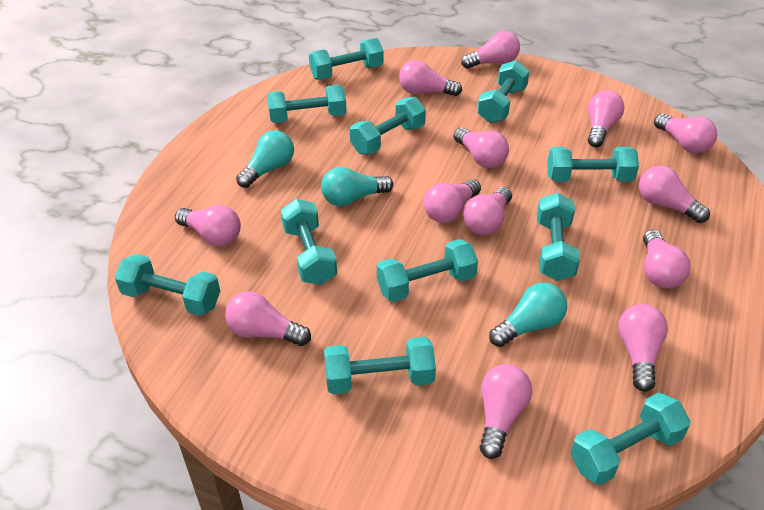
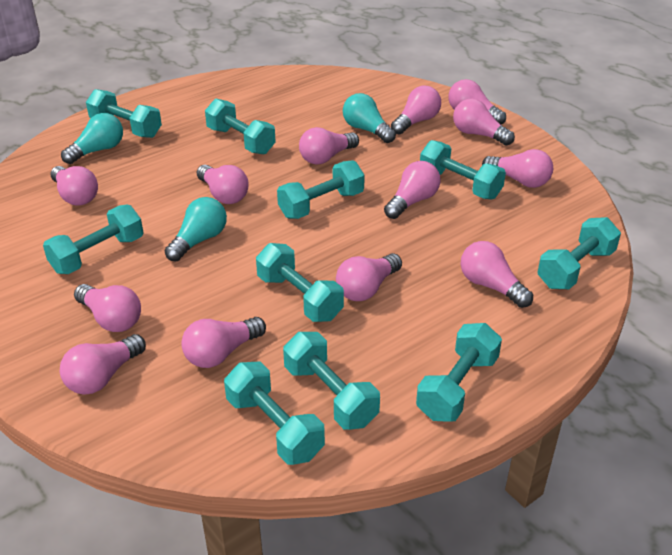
turquoise dumbbell: 11 -> 10

